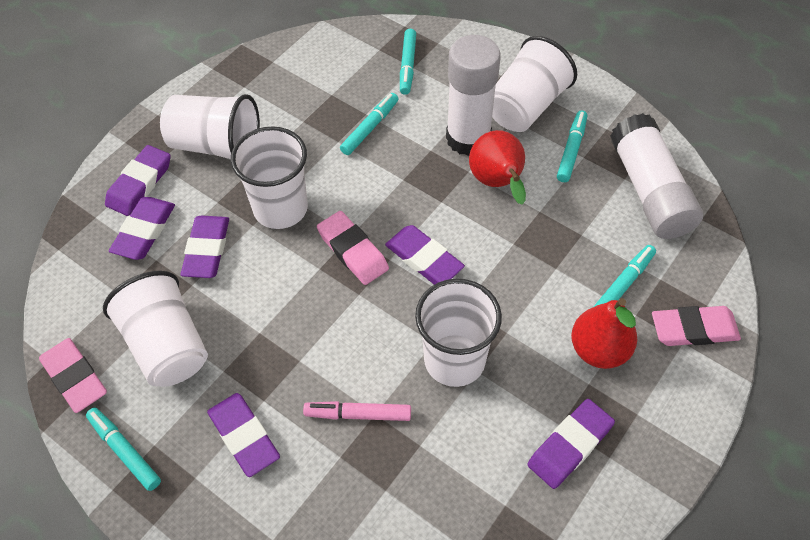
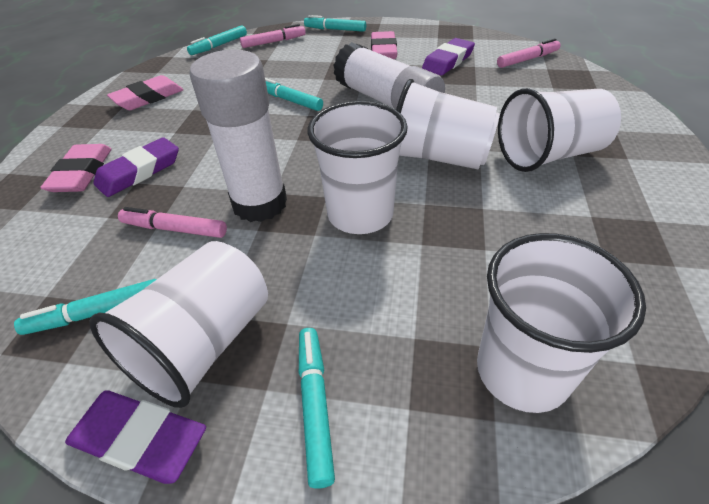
pink marker: 1 -> 3
purple eraser: 6 -> 3
red pear: 2 -> 0

